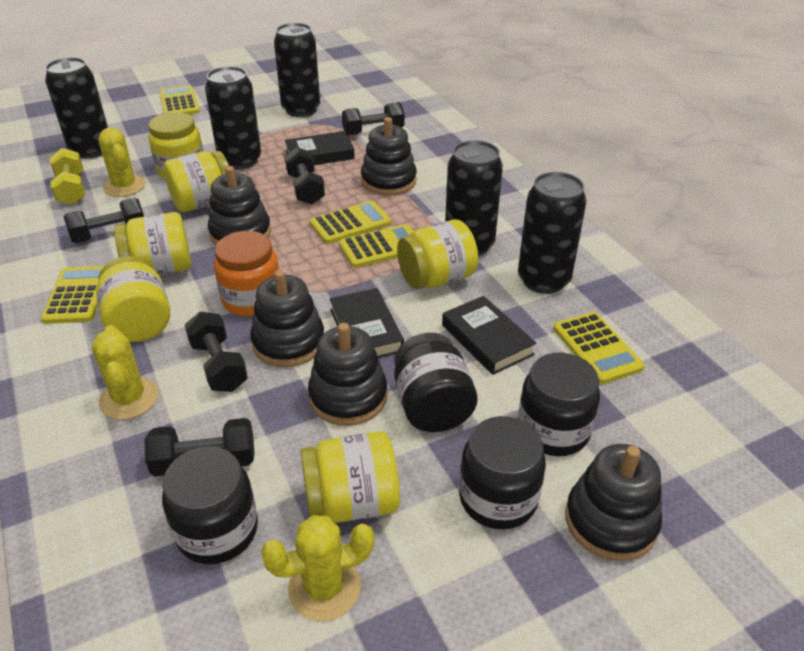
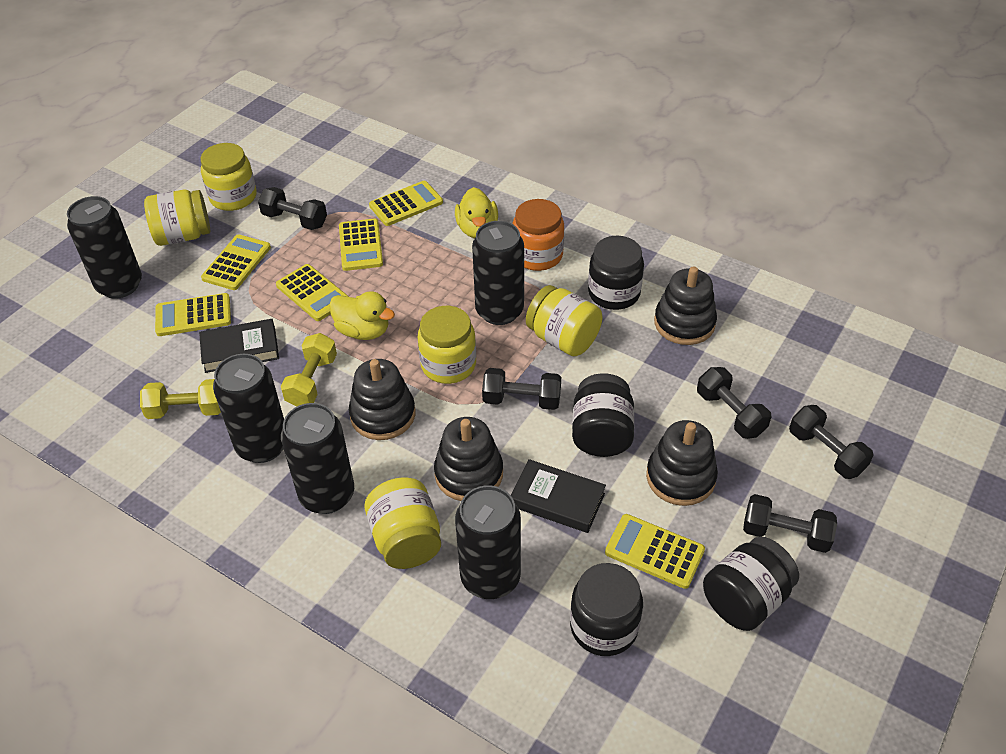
black book: 3 -> 2
black stacking toy: 5 -> 4
yellow cactus: 3 -> 0
yellow calculator: 5 -> 6
yellow duck: 0 -> 2
yellow dumbbell: 1 -> 2
yellow jar: 6 -> 5

